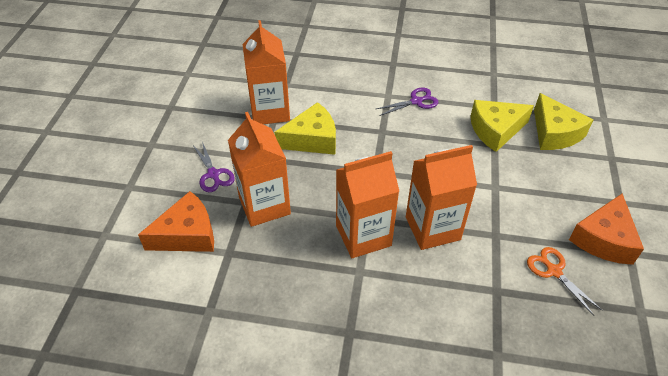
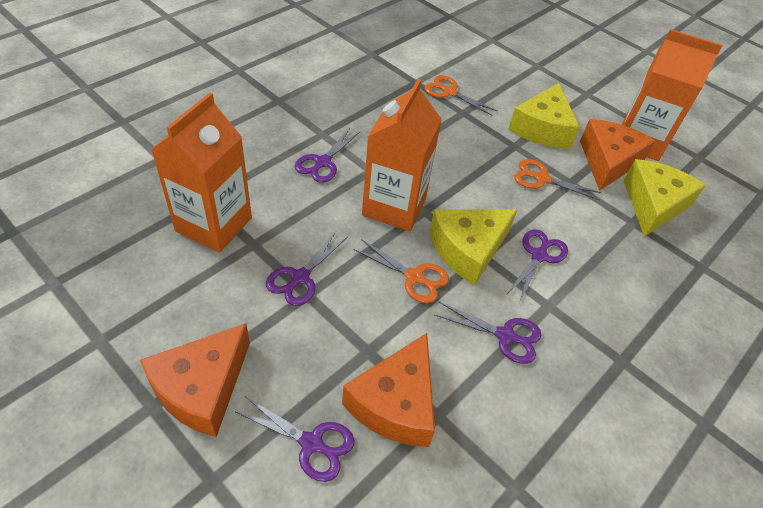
orange carton: 4 -> 3
orange cheese: 2 -> 3
orange scissors: 1 -> 3
purple scissors: 2 -> 5

